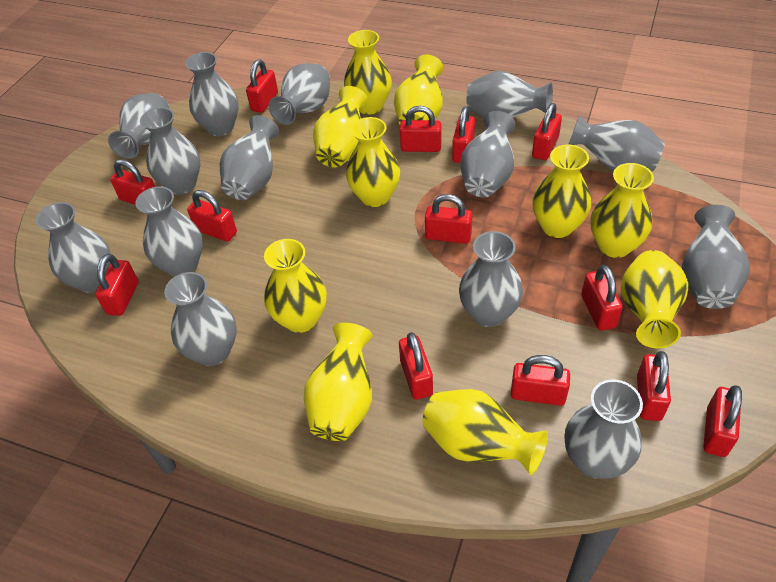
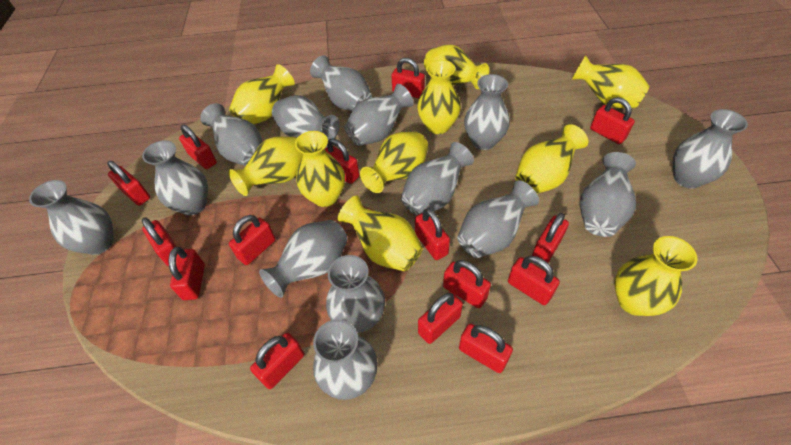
red padlock: 13 -> 15

